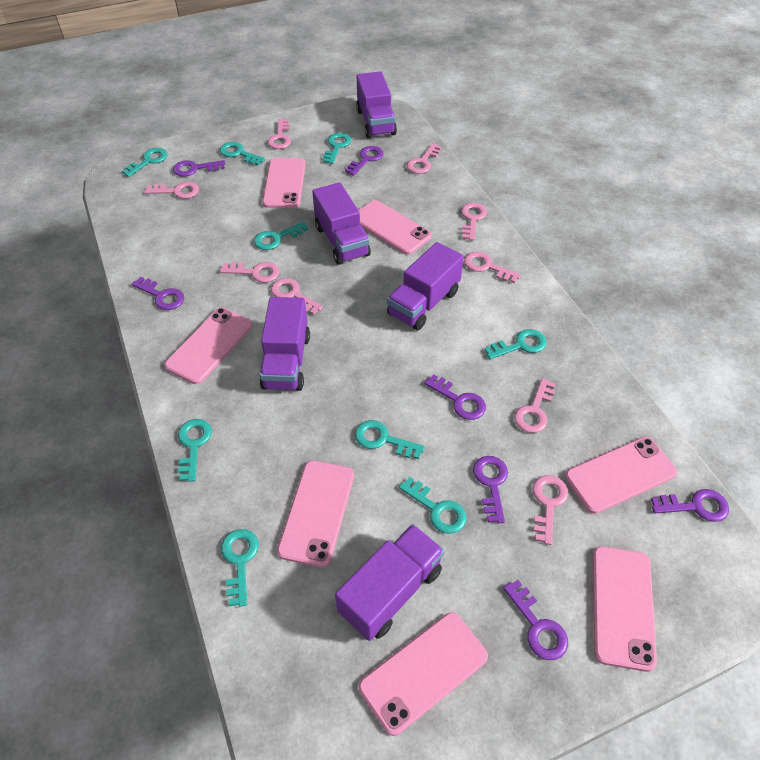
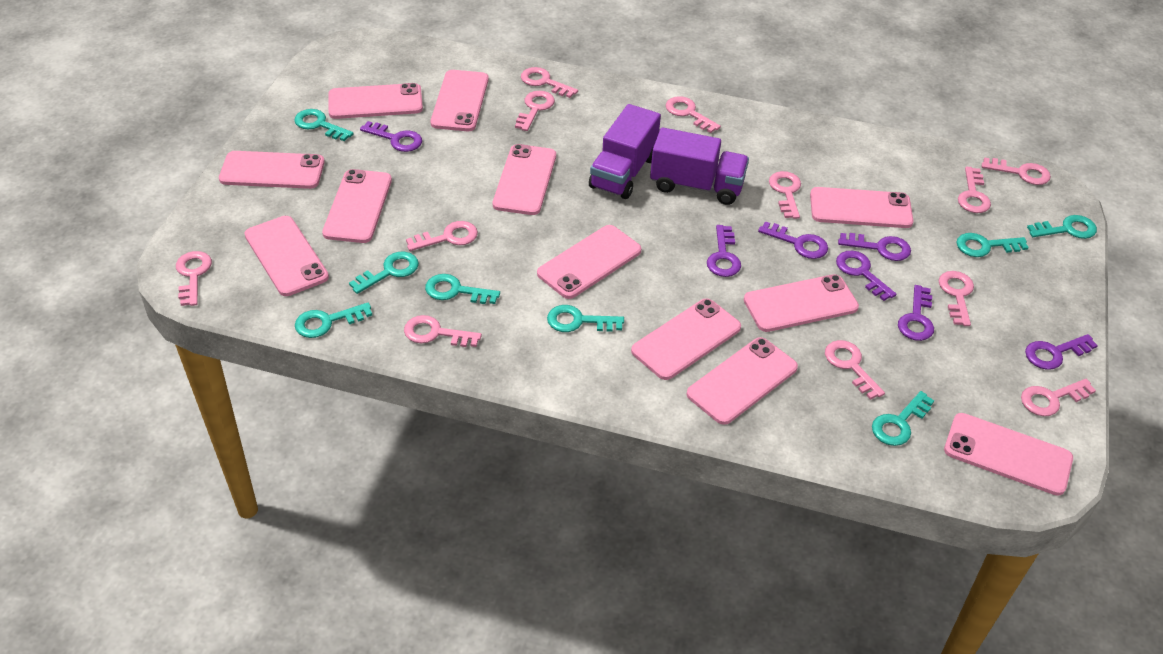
pink key: 9 -> 12
pink phone: 7 -> 12
purple truck: 5 -> 2
turquoise key: 9 -> 8

